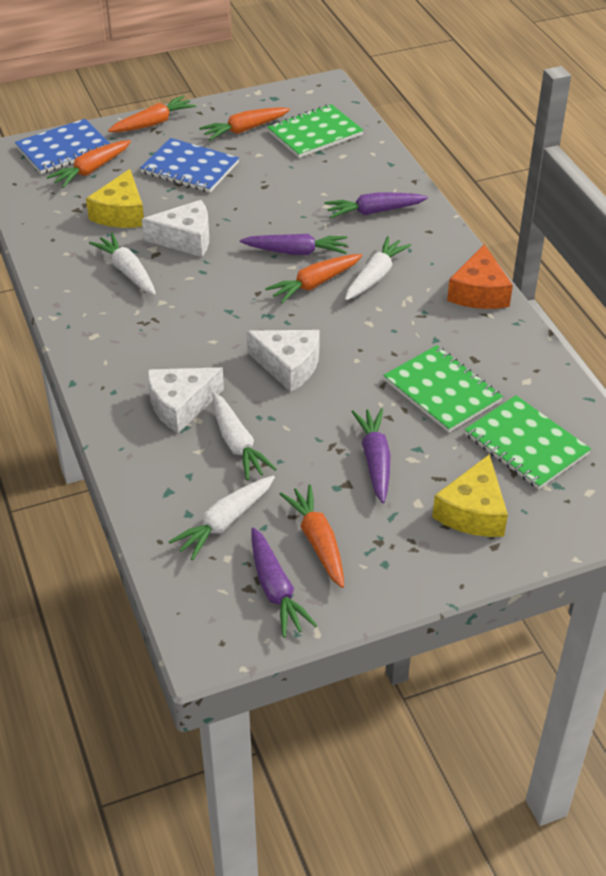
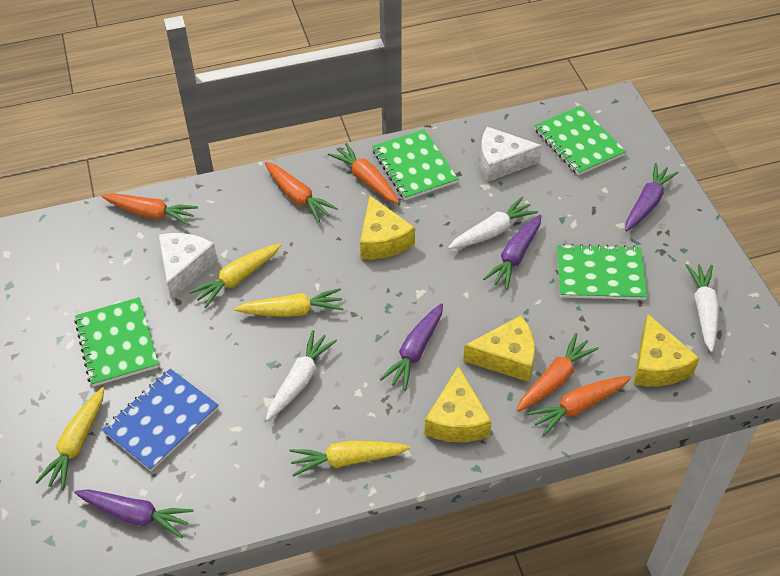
blue notebook: 2 -> 1
green notebook: 3 -> 4
orange cheese: 1 -> 0
white carrot: 4 -> 3
white cheese: 3 -> 2
yellow carrot: 0 -> 4
yellow cheese: 2 -> 4

